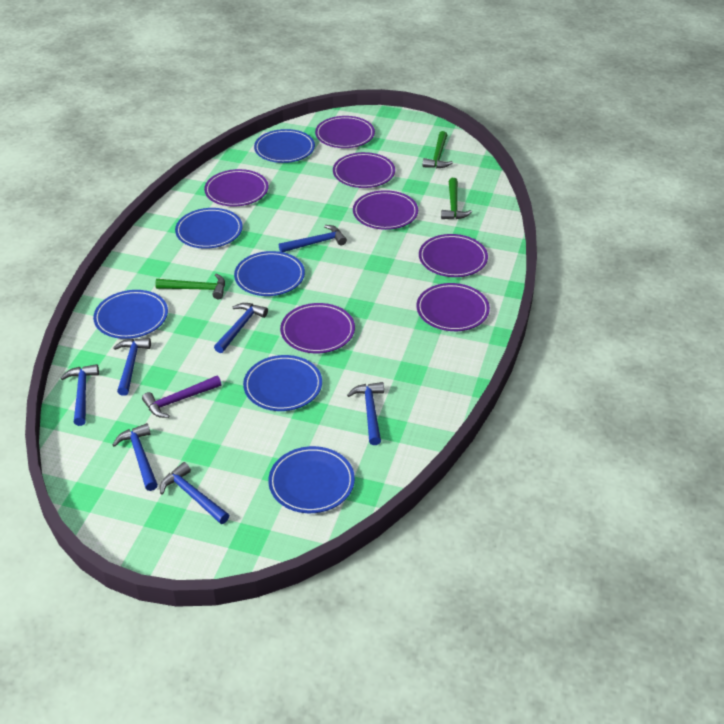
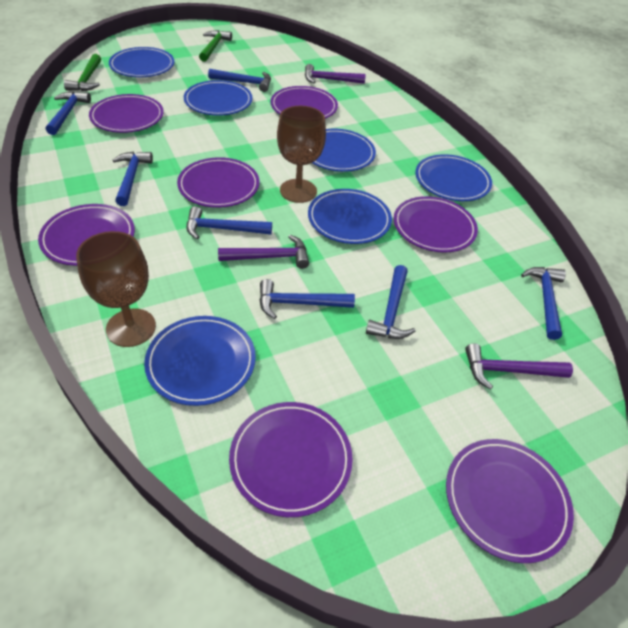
brown goblet: 0 -> 2
green hammer: 3 -> 2
purple hammer: 1 -> 3

